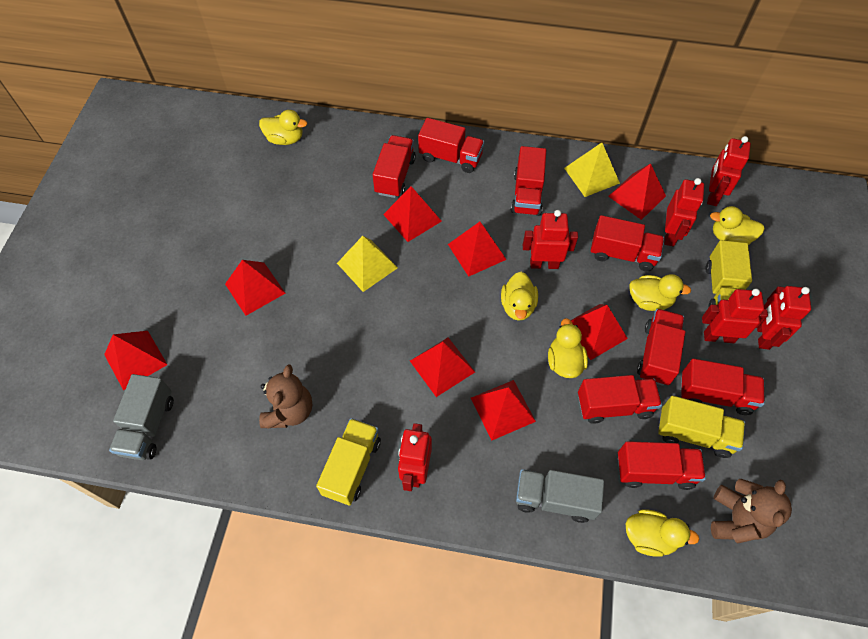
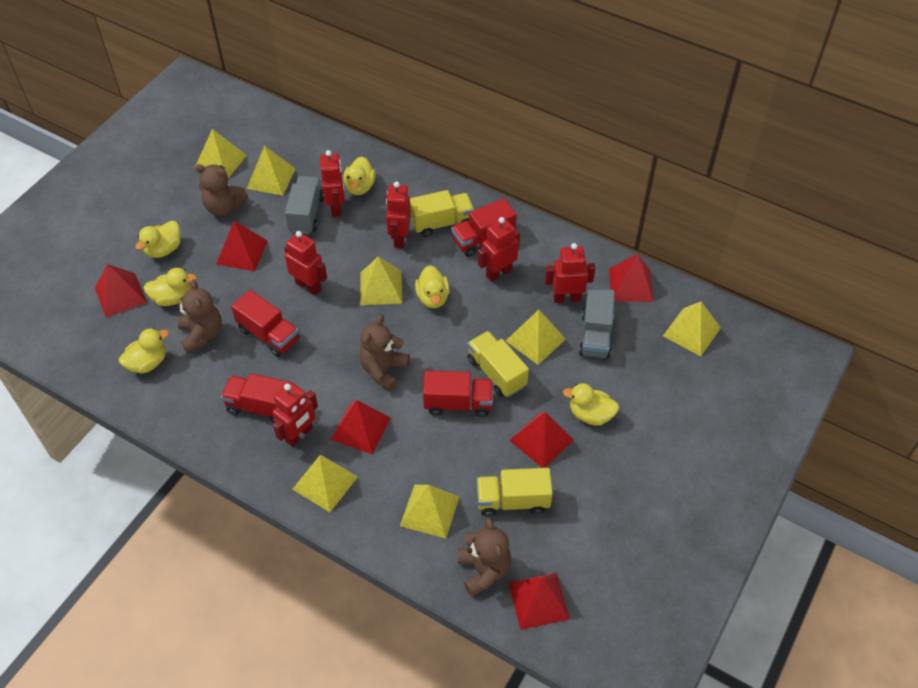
brown teddy bear: 2 -> 4
red pyramid: 8 -> 6
red truck: 8 -> 4
yellow pyramid: 2 -> 7

